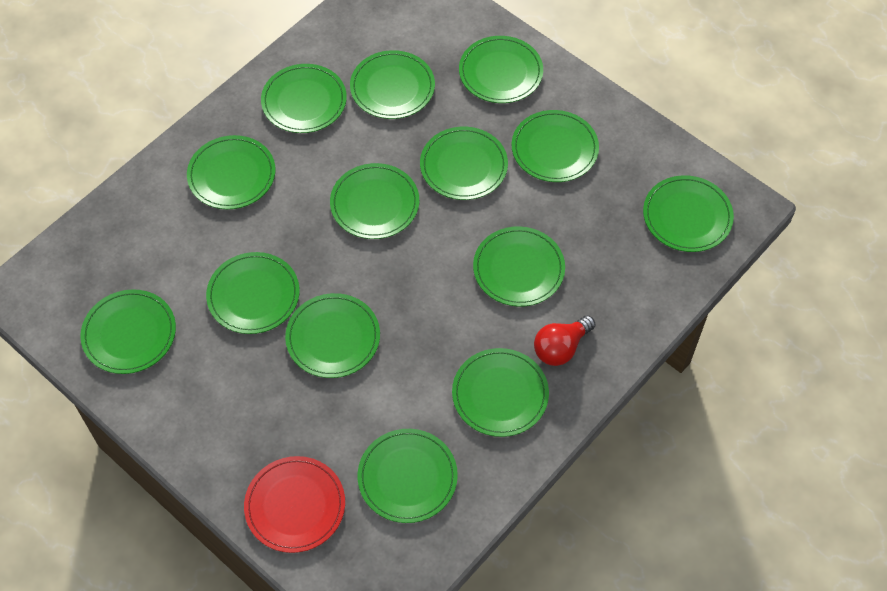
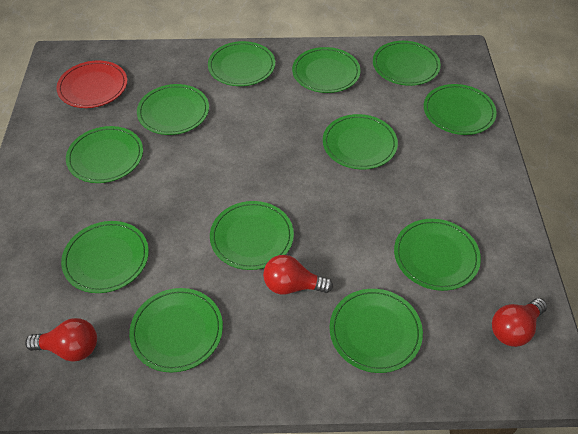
green plate: 14 -> 12
red light bulb: 1 -> 3

